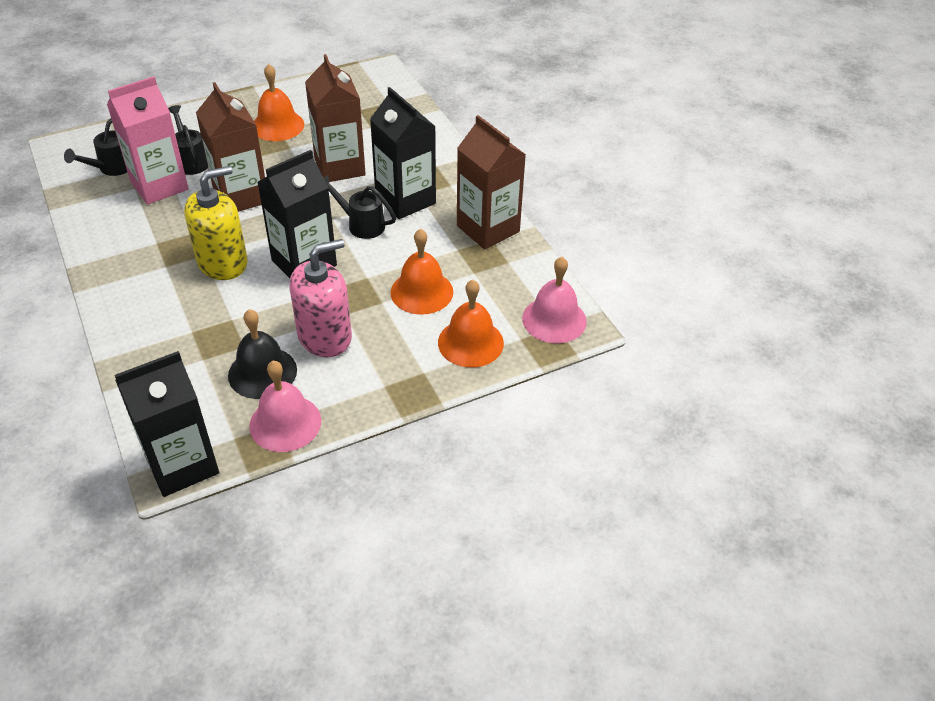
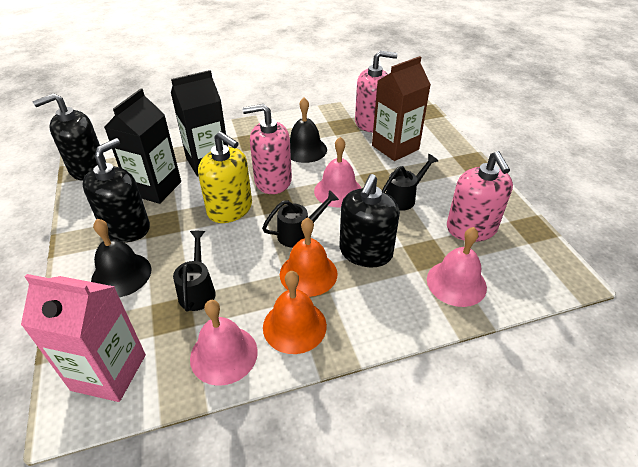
black bell: 1 -> 2
black carton: 3 -> 2
black soap dispenser: 0 -> 3
brown carton: 3 -> 1
orange bell: 3 -> 2
pink bell: 2 -> 3
pink soap dispenser: 1 -> 3

